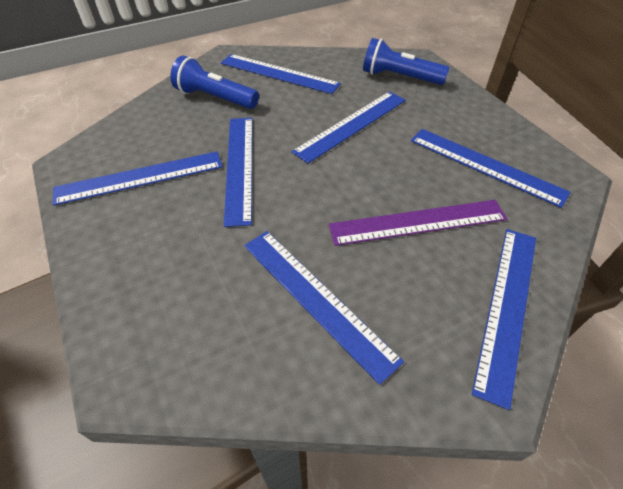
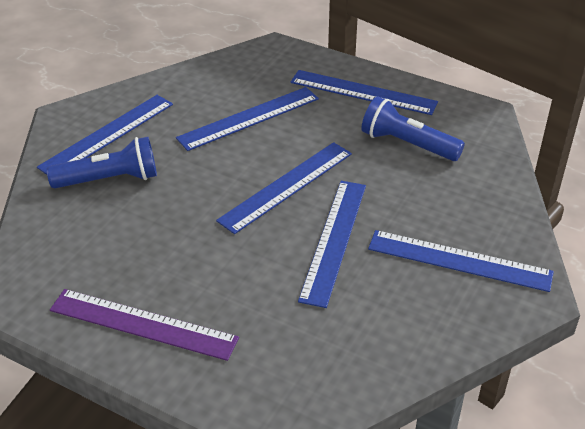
blue ruler: 7 -> 6

